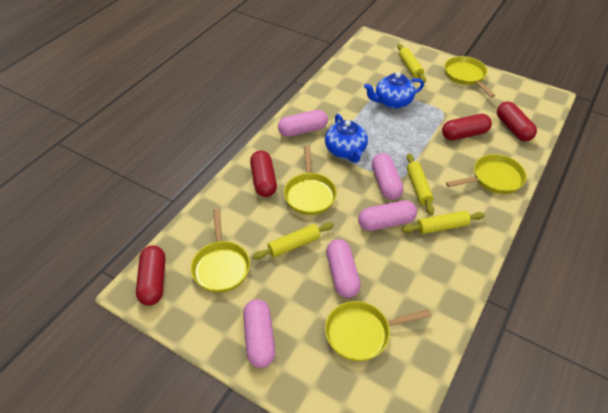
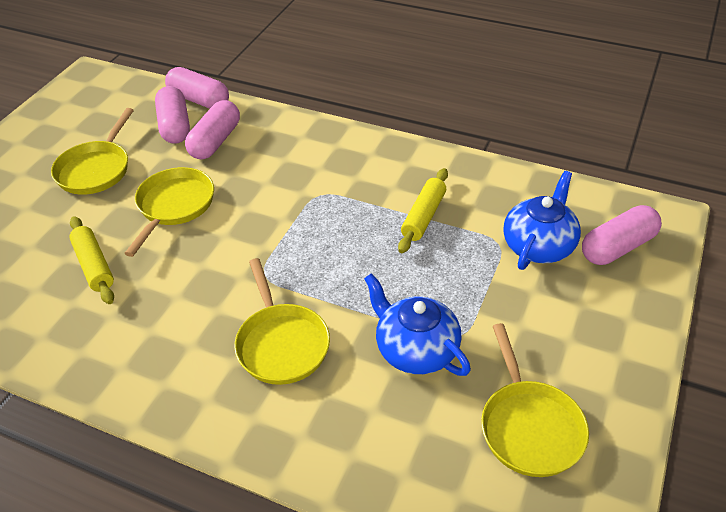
pink capsule: 5 -> 4
red capsule: 4 -> 0
yellow pan: 5 -> 4
yellow rolling pin: 4 -> 2

